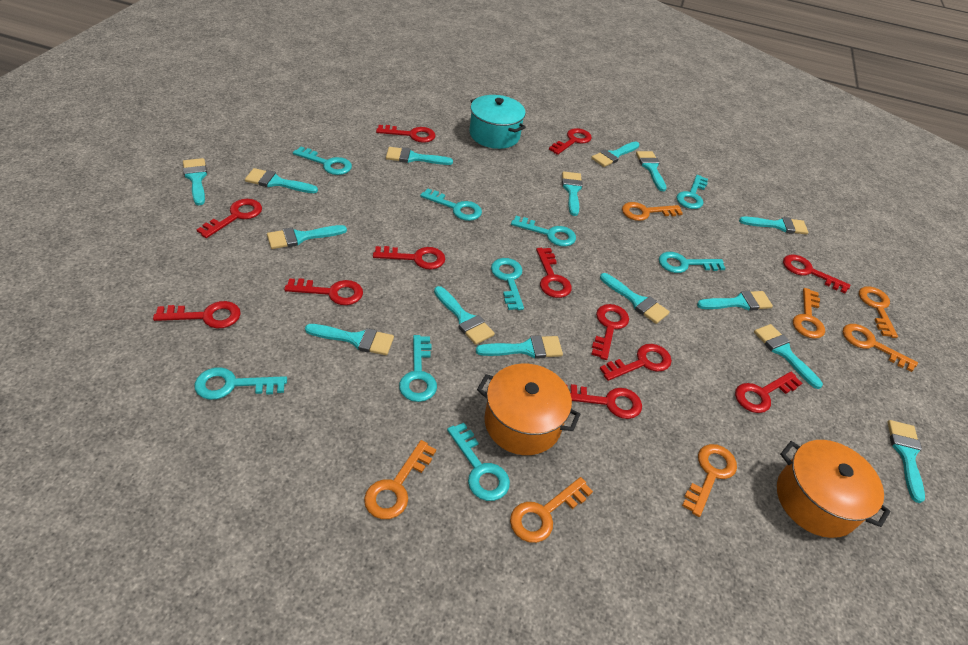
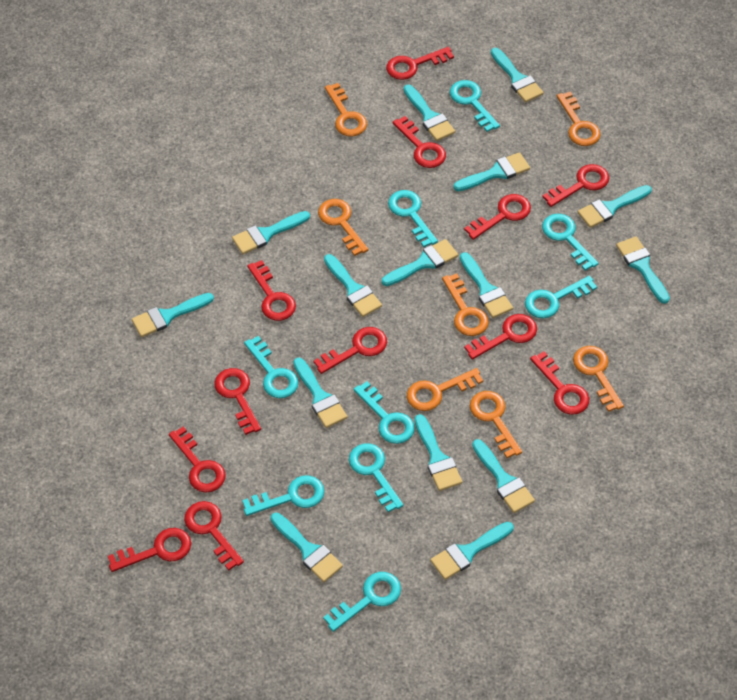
orange pot: 2 -> 0
turquoise pot: 1 -> 0

